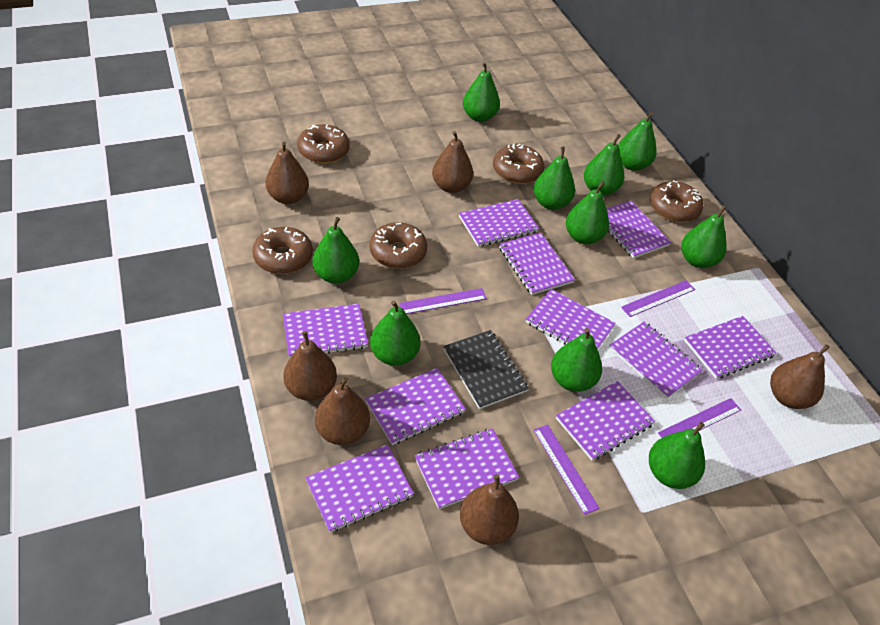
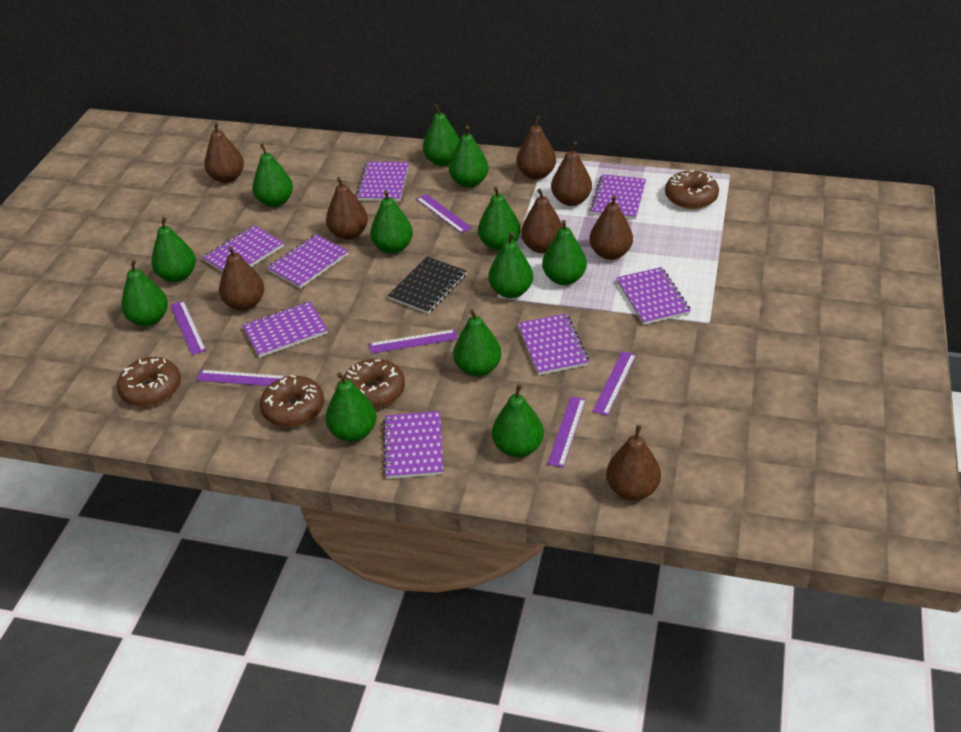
brown donut: 5 -> 4
brown pear: 6 -> 8
green pear: 10 -> 12
purple notebook: 11 -> 8
purple ruler: 4 -> 6

